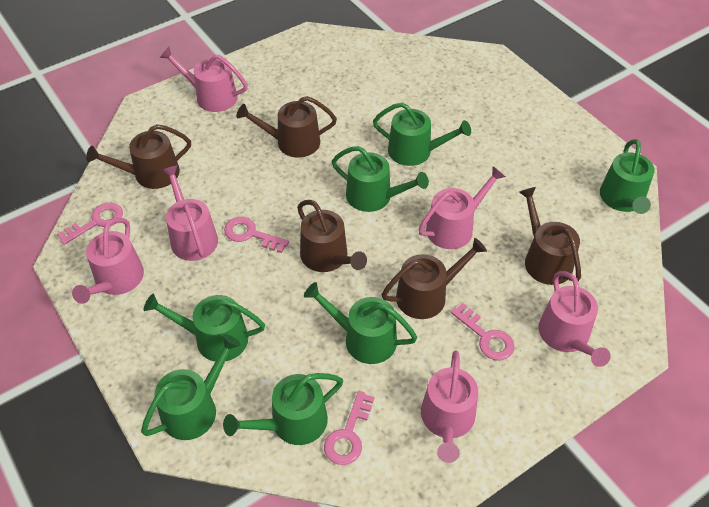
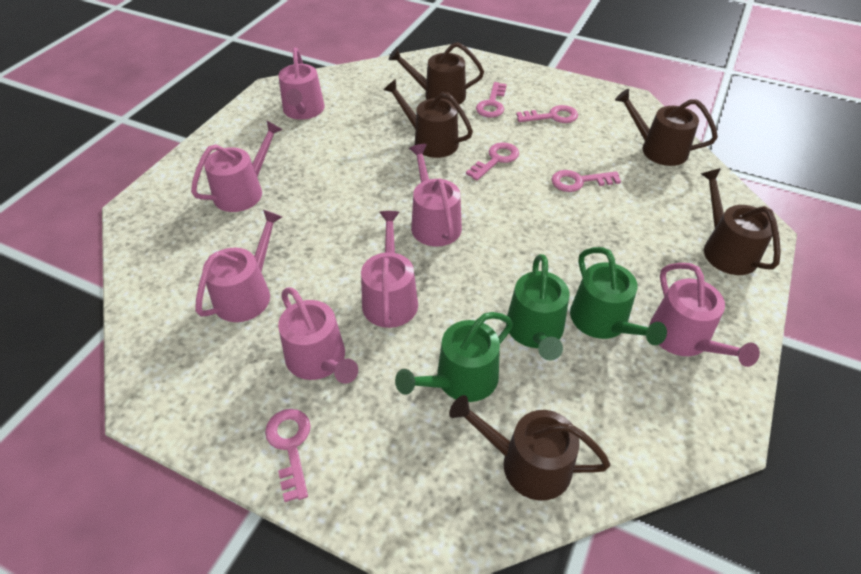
green watering can: 7 -> 3
pink key: 4 -> 5
pink watering can: 6 -> 7

